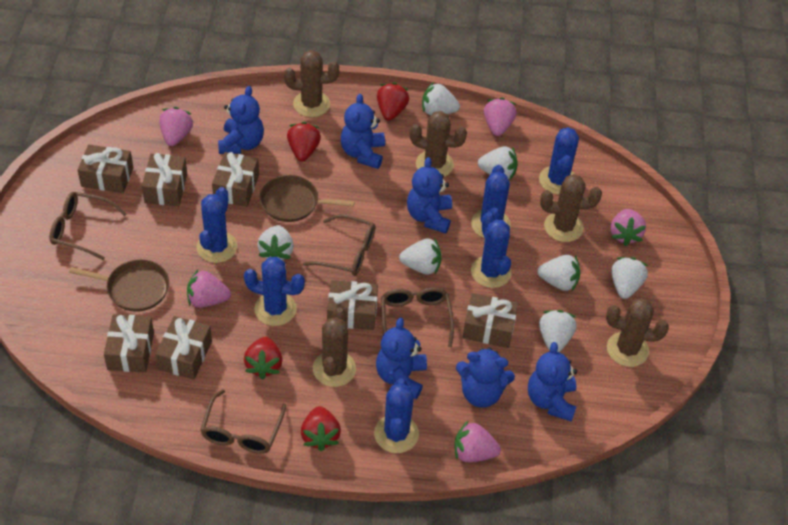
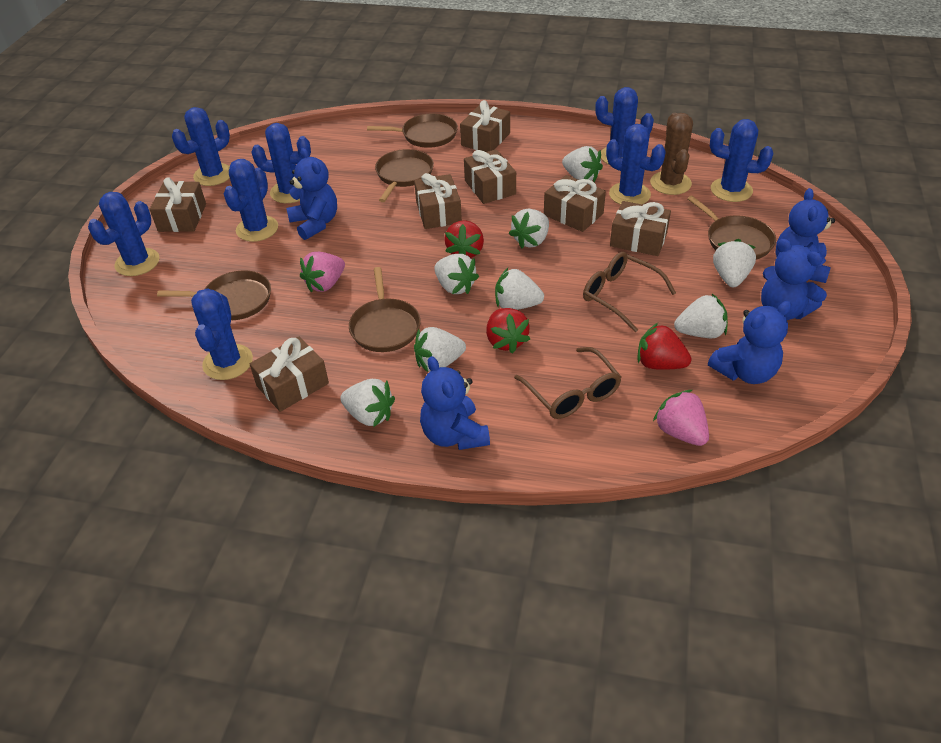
blue cactus: 6 -> 8
blue teddy bear: 6 -> 5
brown cactus: 5 -> 1
brown glasses: 4 -> 2
brown pan: 2 -> 5
pink strawberry: 5 -> 2
red strawberry: 4 -> 3
white strawberry: 7 -> 8

